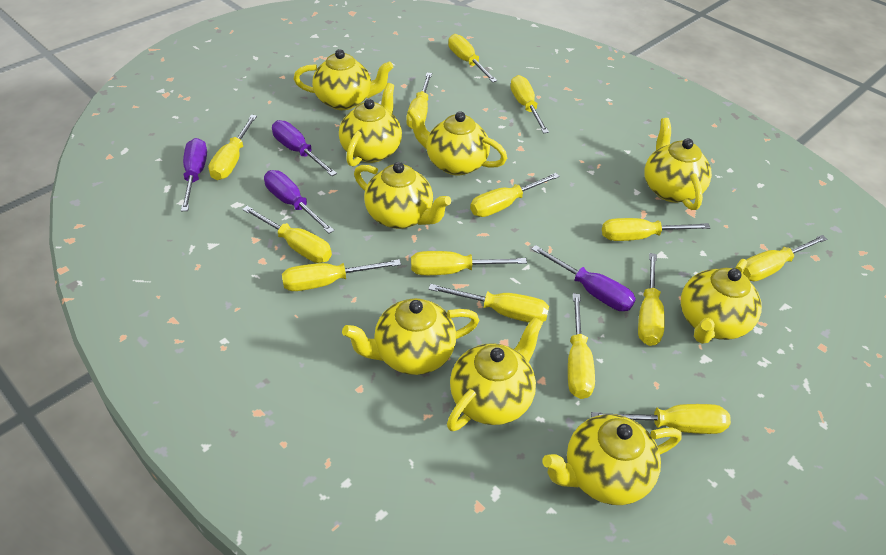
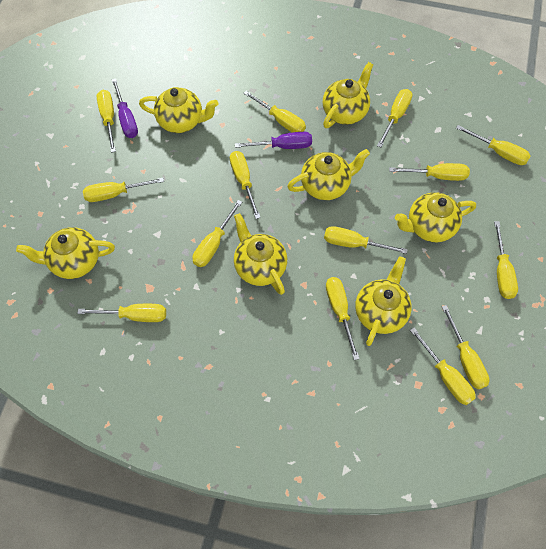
purple screwdriver: 4 -> 2
yellow teapot: 9 -> 7

